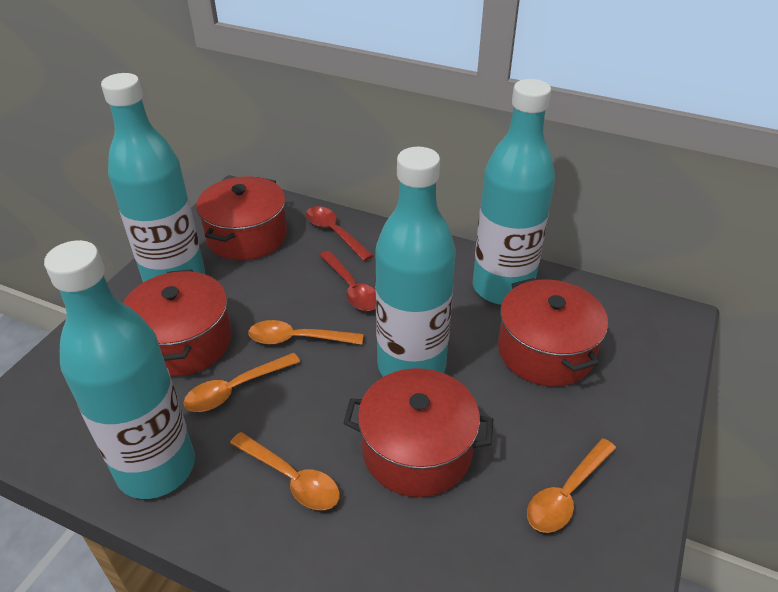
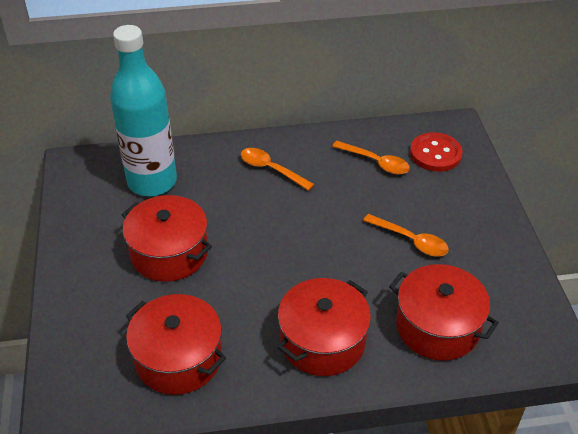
orange spoon: 4 -> 3
red button: 0 -> 1
red spoon: 2 -> 0
turquoise bottle: 4 -> 1

